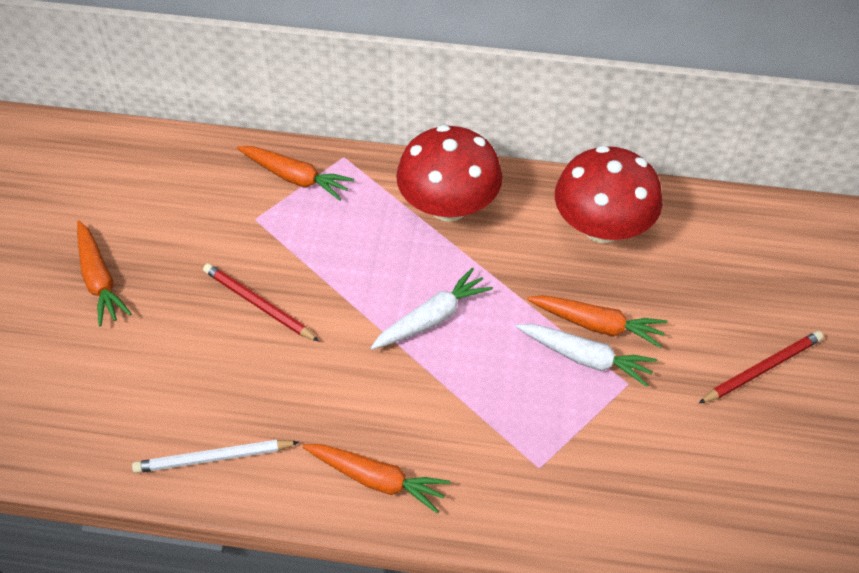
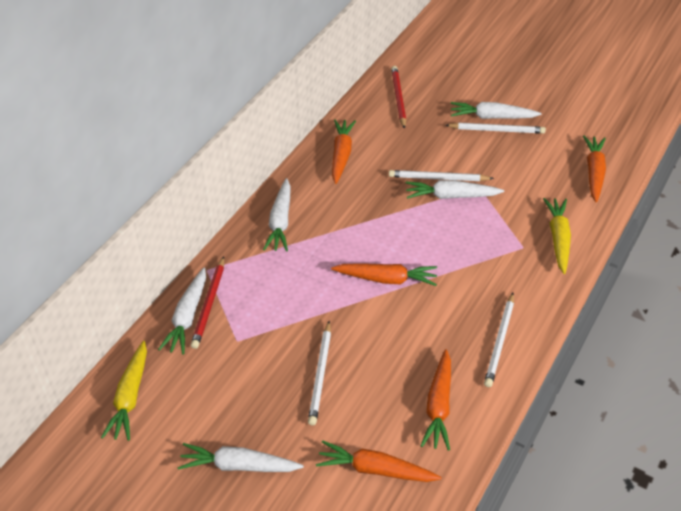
orange carrot: 4 -> 5
red mushroom: 2 -> 0
white carrot: 2 -> 5
white pencil: 1 -> 4
yellow carrot: 0 -> 2

